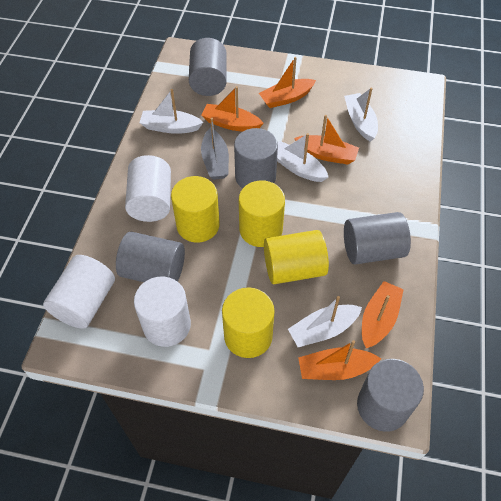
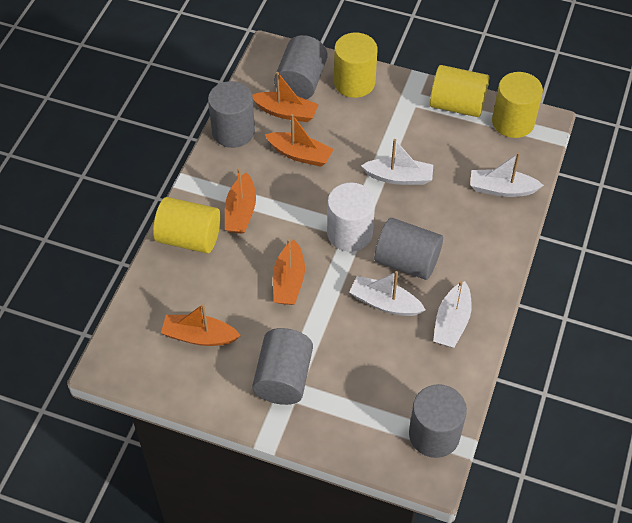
grey boat: 1 -> 0
white cylinder: 3 -> 1

